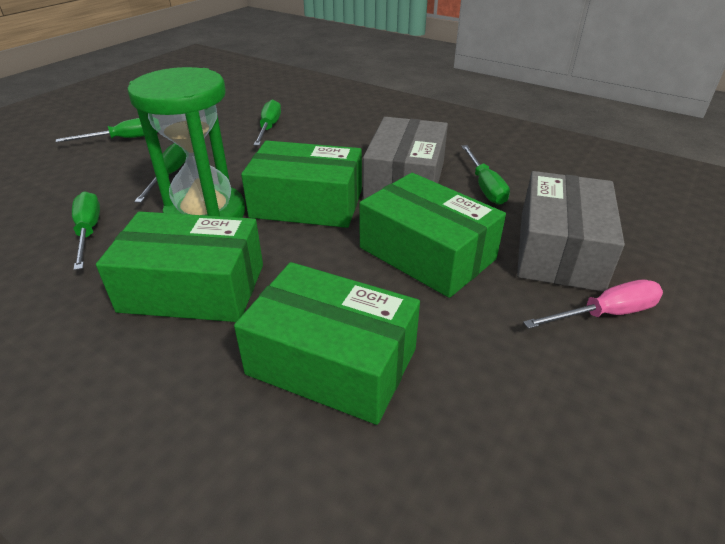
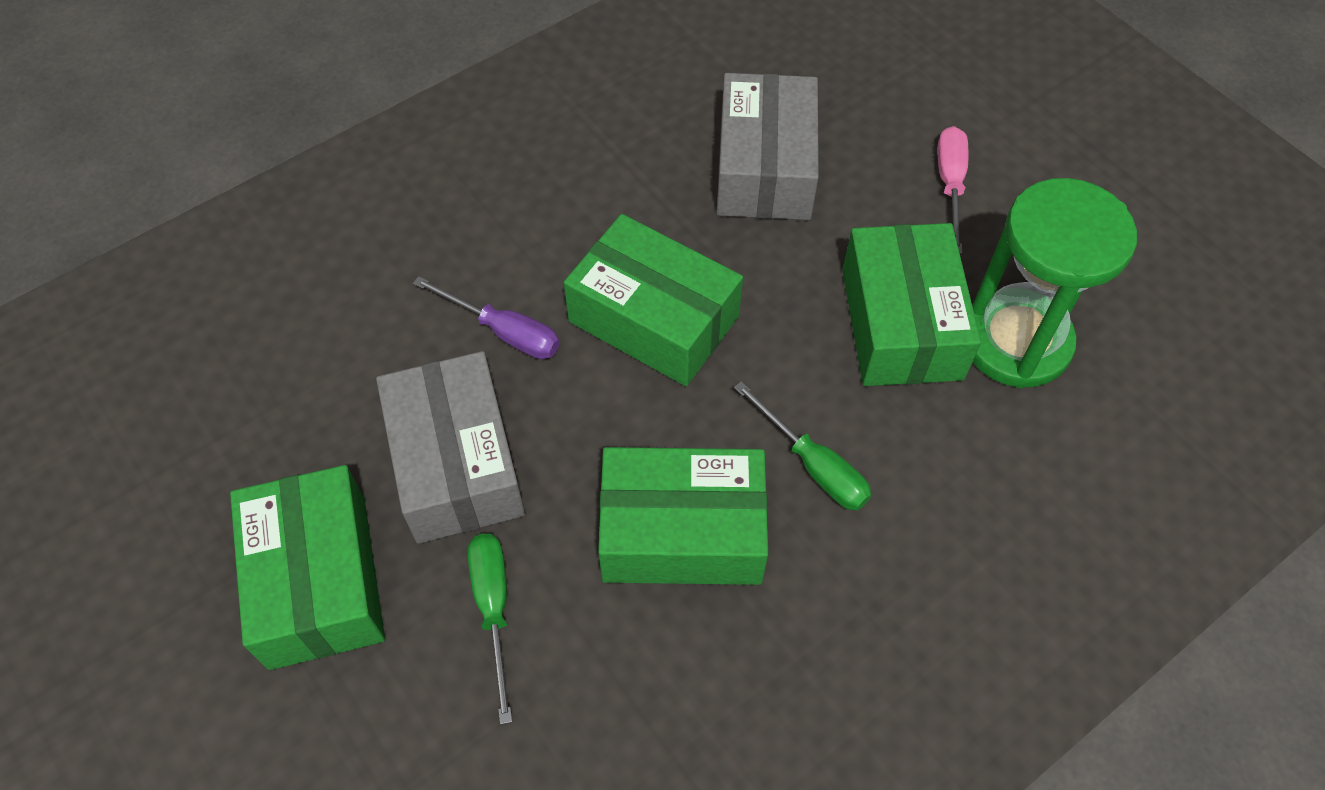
green screwdriver: 5 -> 2
purple screwdriver: 0 -> 1

